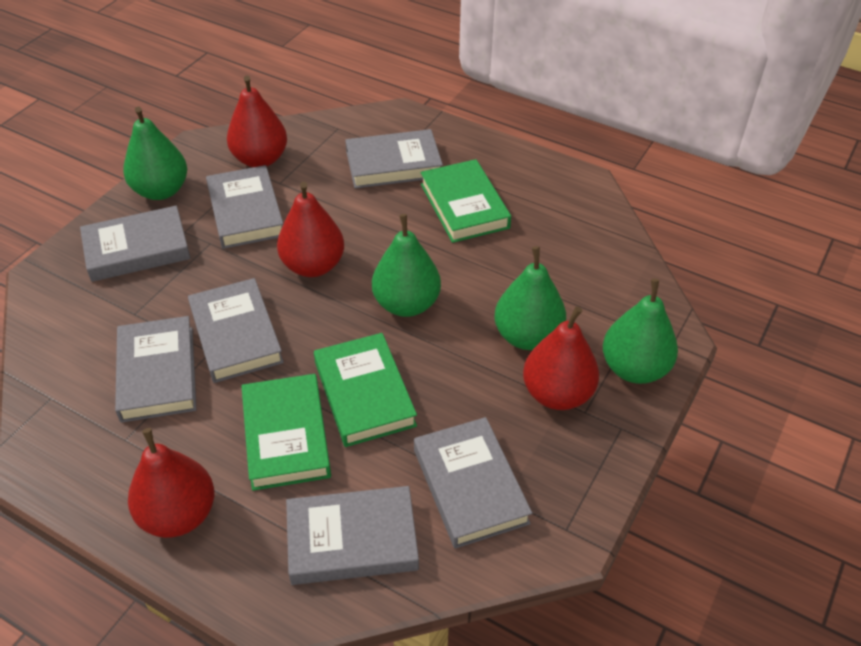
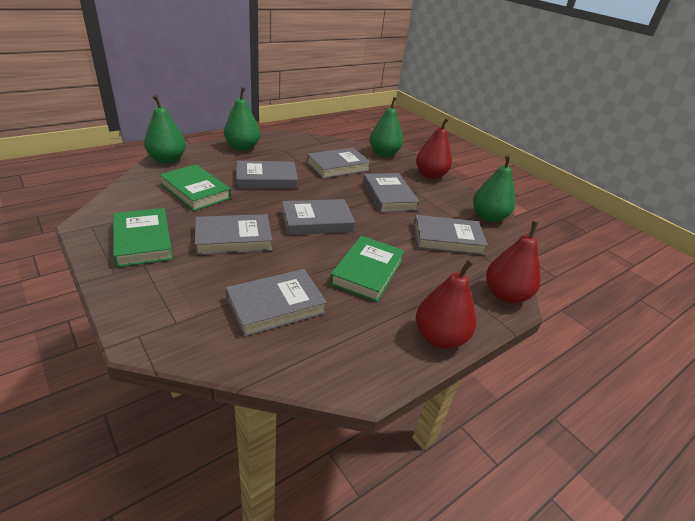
red pear: 4 -> 3

